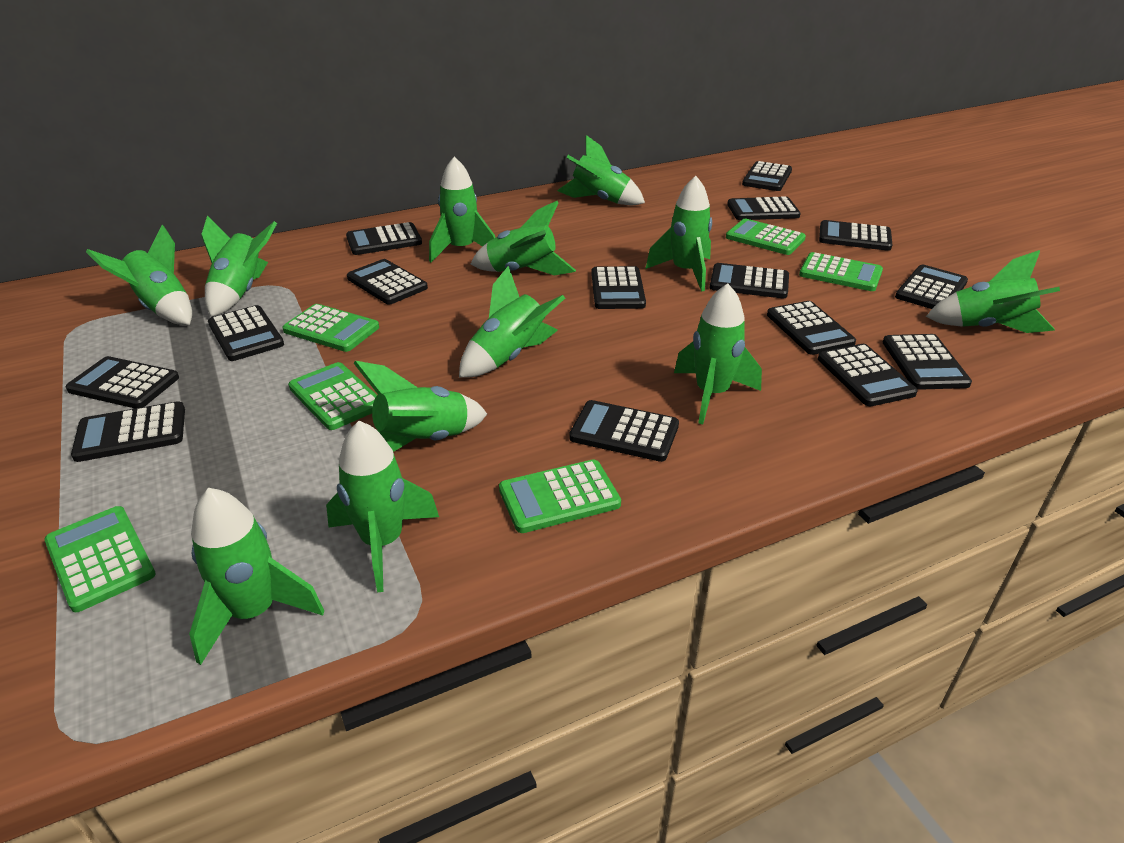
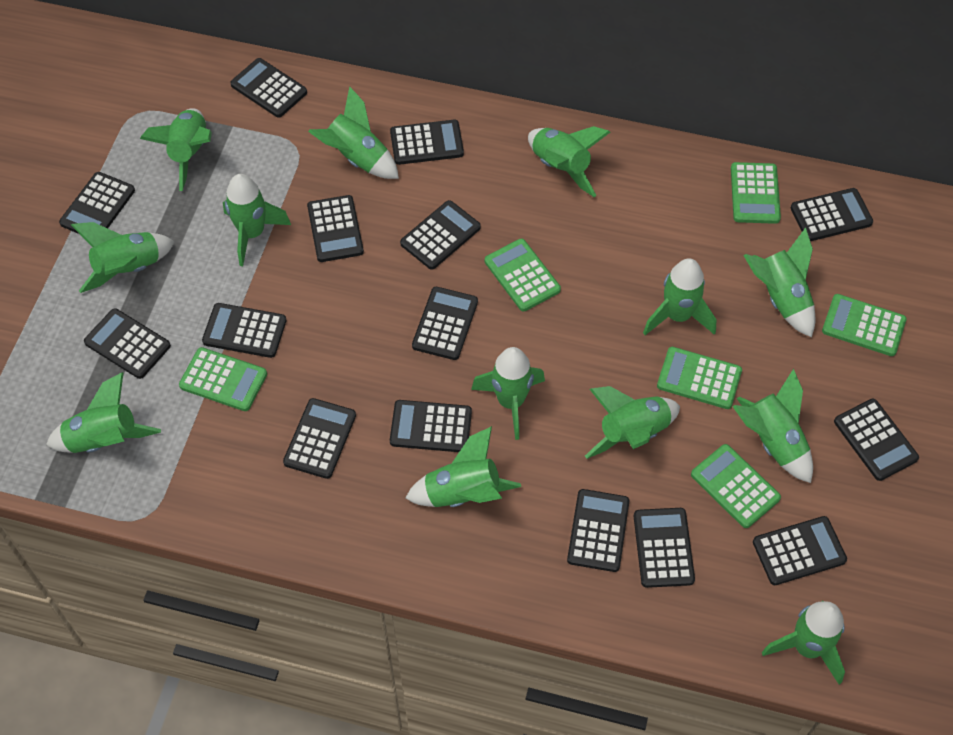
green rocket: 12 -> 13

